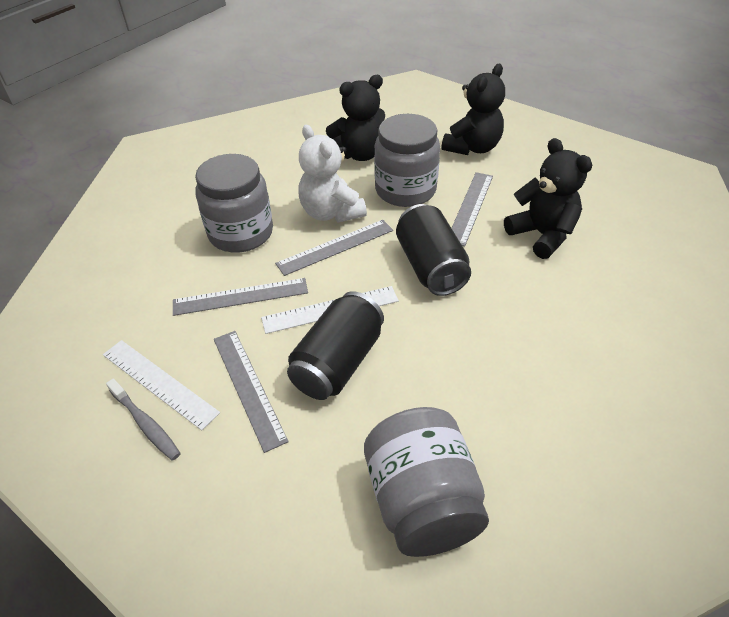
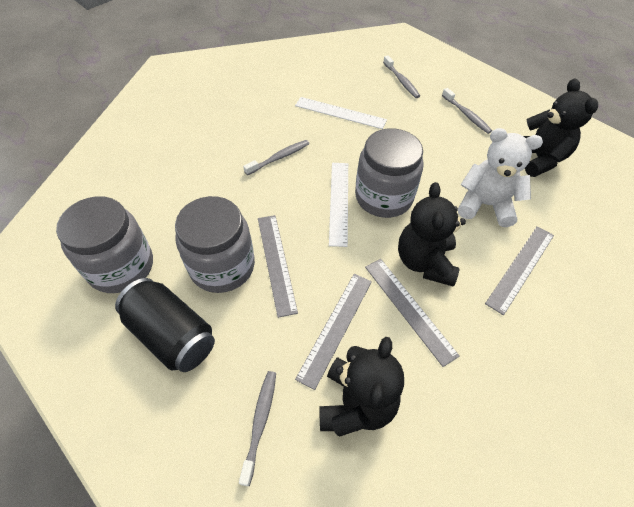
black can: 2 -> 1
grey toothbrush: 1 -> 4

